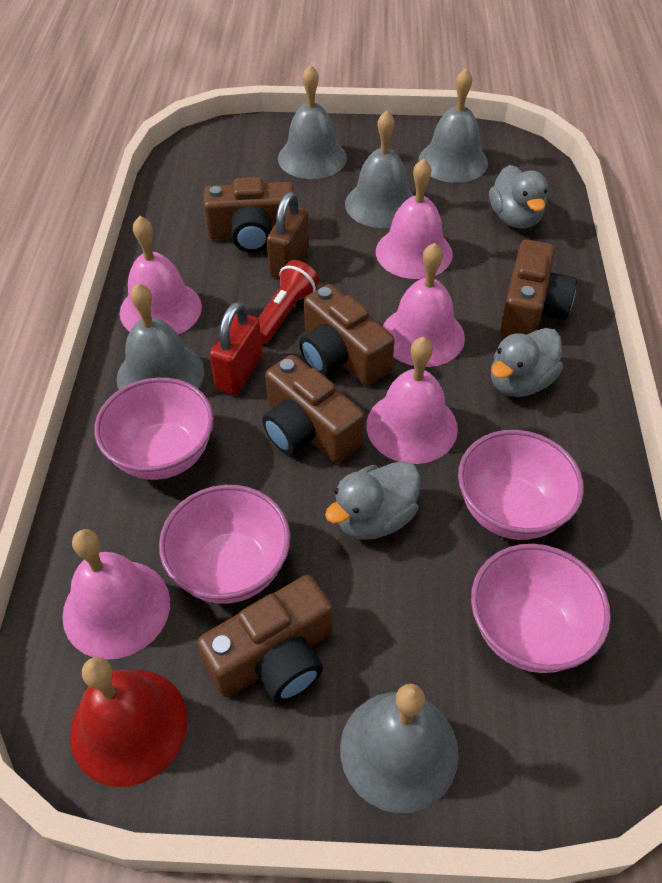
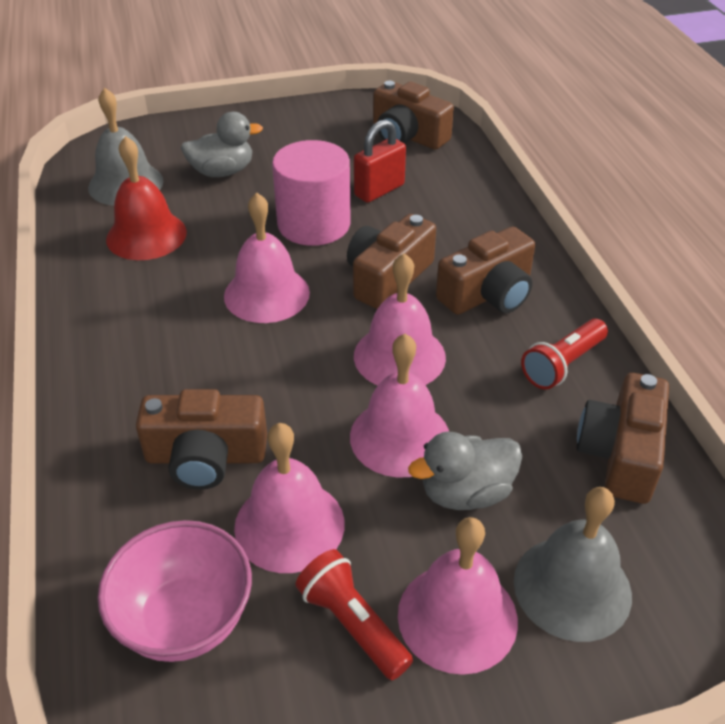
brown padlock: 1 -> 0
grey bell: 5 -> 2
grey duck: 3 -> 2
pink bowl: 4 -> 1
pink cylinder: 0 -> 1
red flashlight: 1 -> 2

